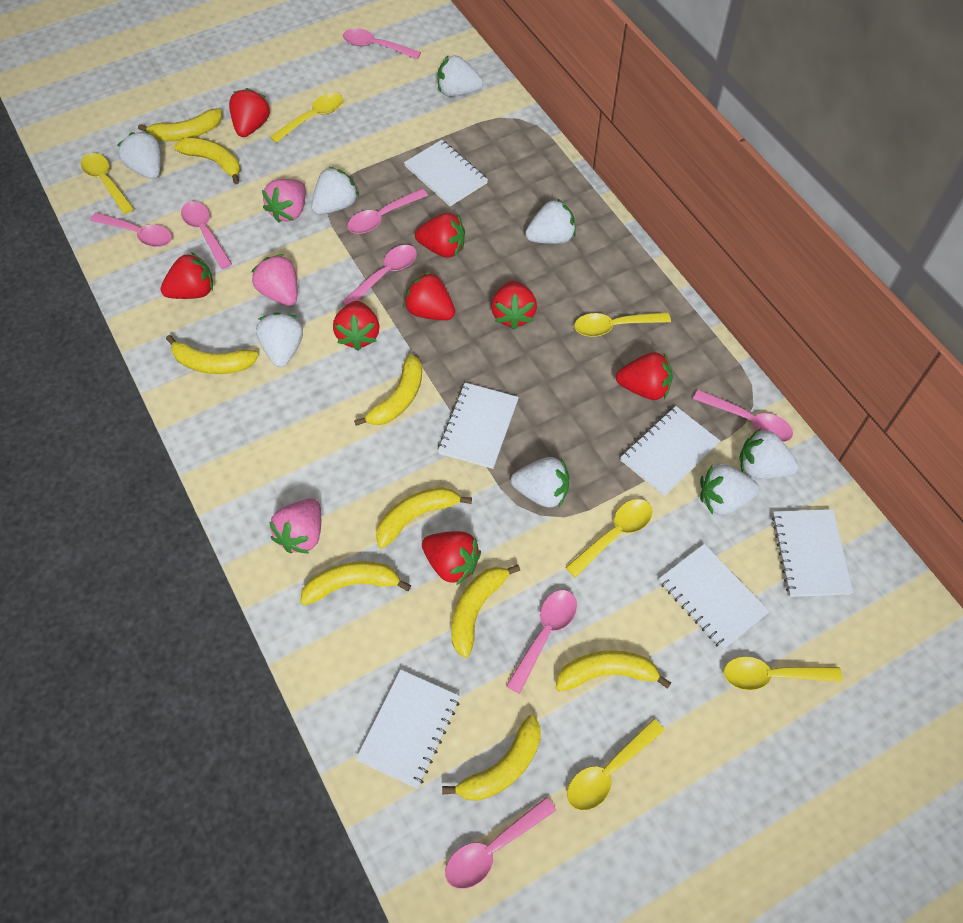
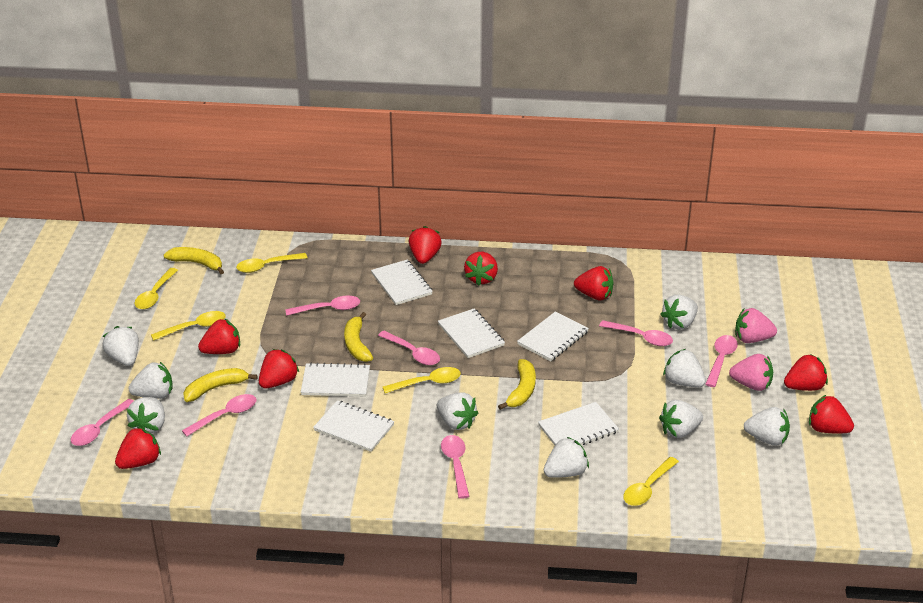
pink spoon: 8 -> 7
pink strawberry: 3 -> 2
white strawberry: 8 -> 9
yellow banana: 9 -> 4
yellow spoon: 6 -> 5

